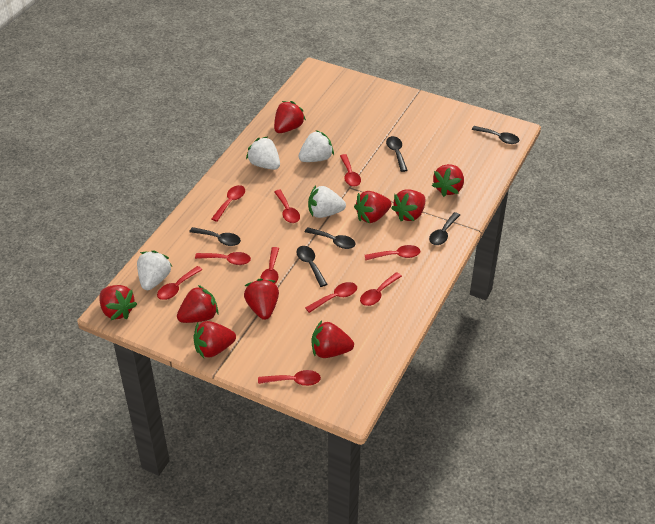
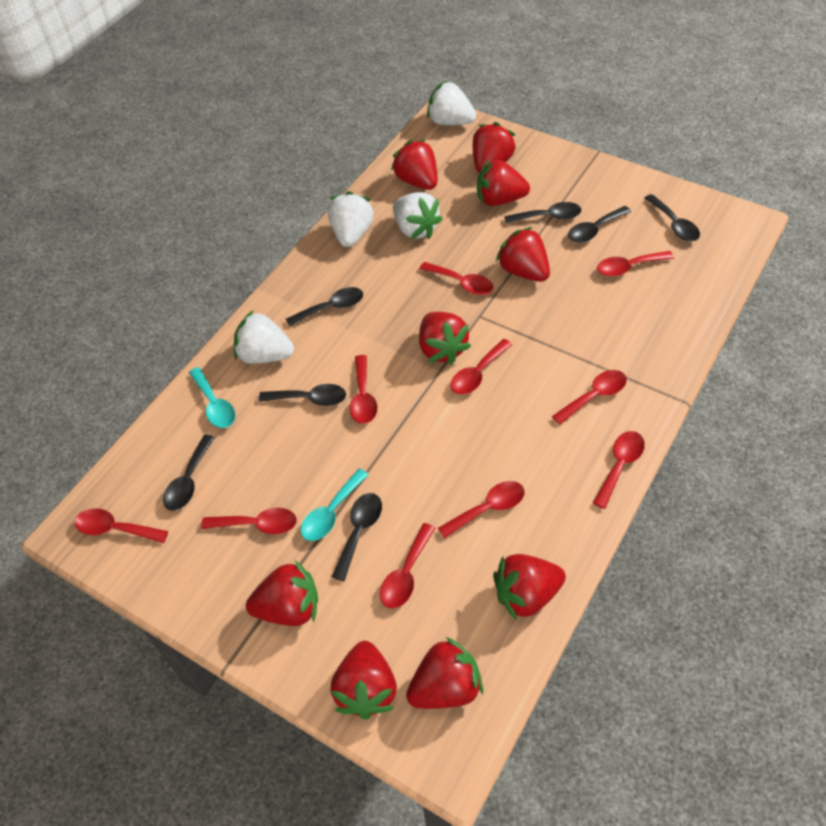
black spoon: 6 -> 7
turquoise spoon: 0 -> 2

